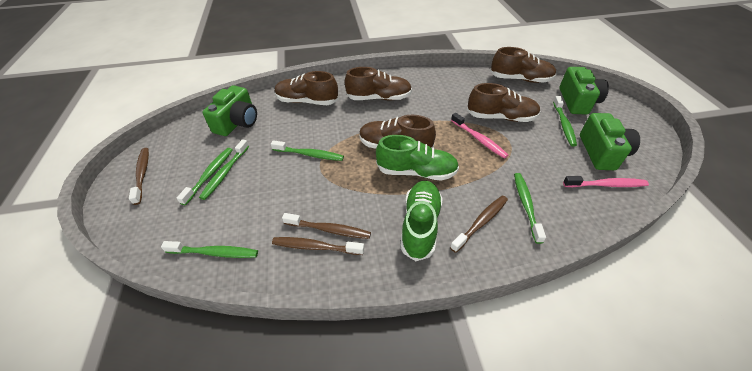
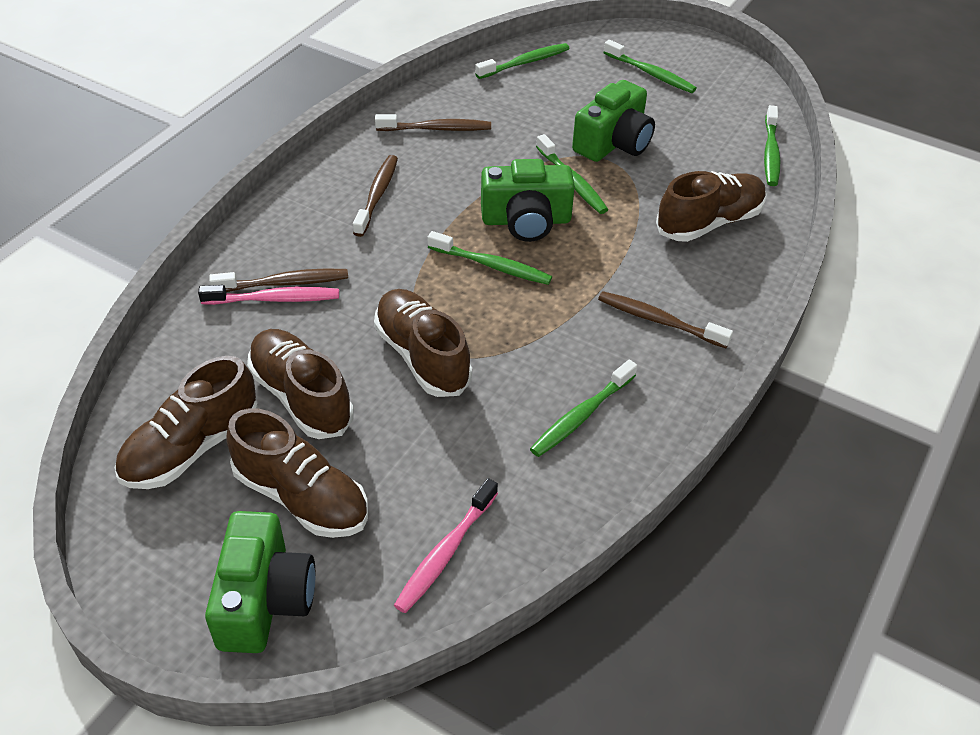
green shoe: 2 -> 0

